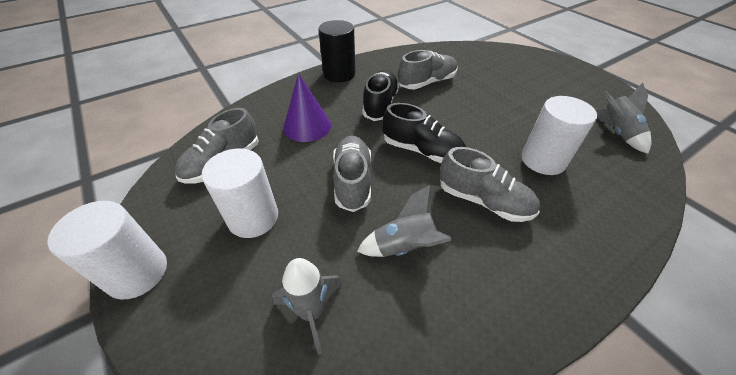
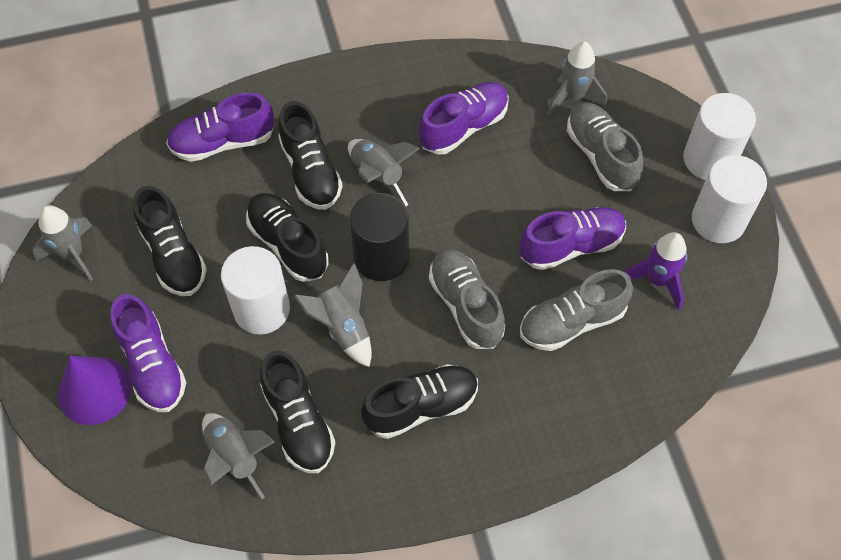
black shoe: 2 -> 5
grey rocket: 3 -> 5
grey shoe: 4 -> 3
purple rocket: 0 -> 1
purple shoe: 0 -> 4

